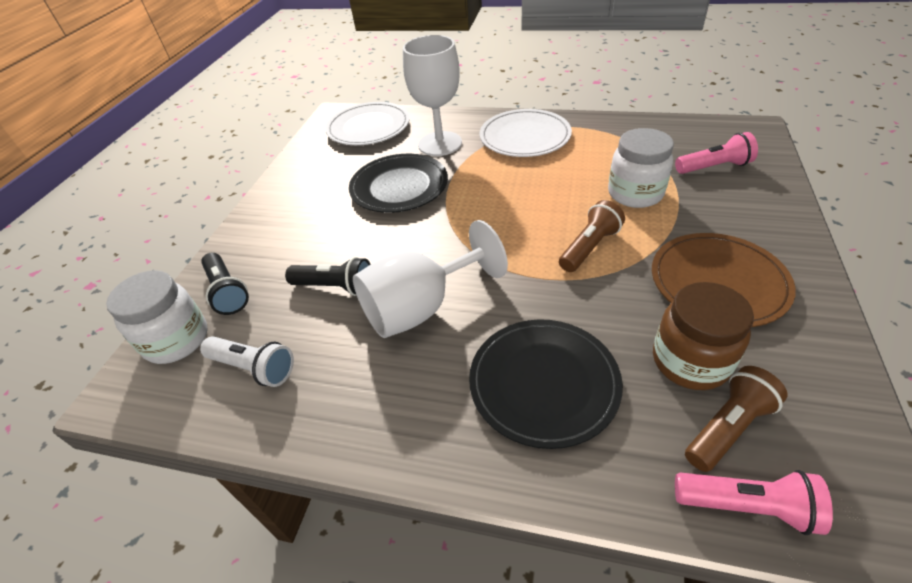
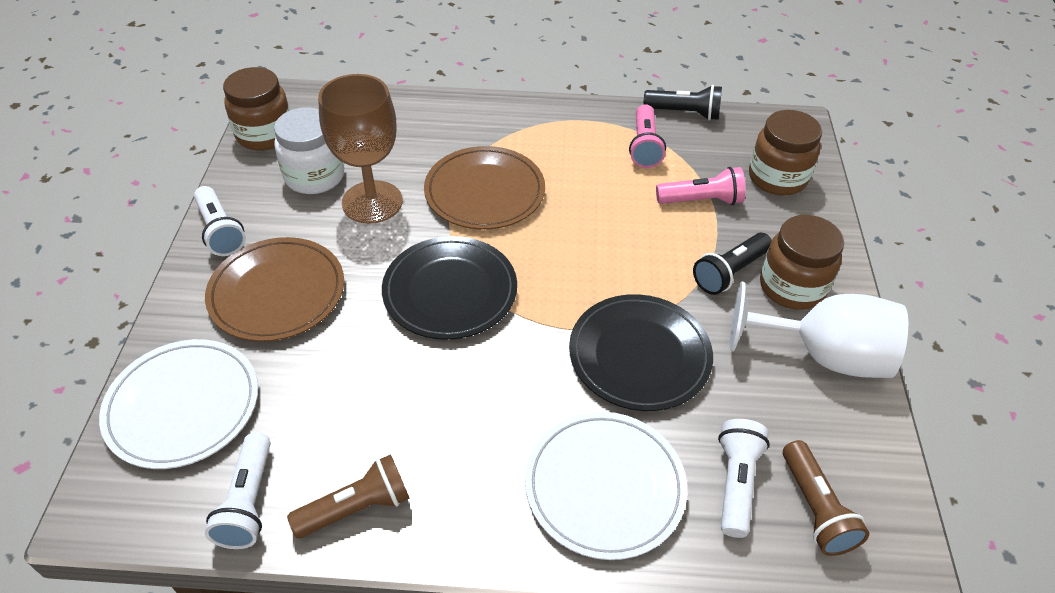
brown goblet: 0 -> 1
brown jar: 1 -> 3
brown plate: 1 -> 2
white flashlight: 1 -> 3
white goblet: 2 -> 1
white jar: 2 -> 1

